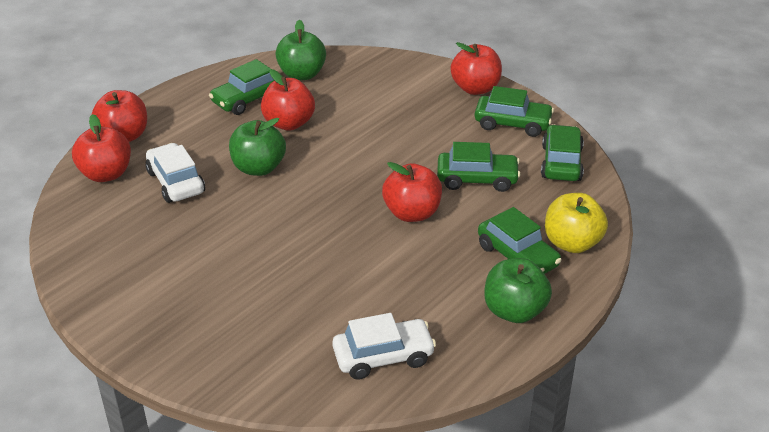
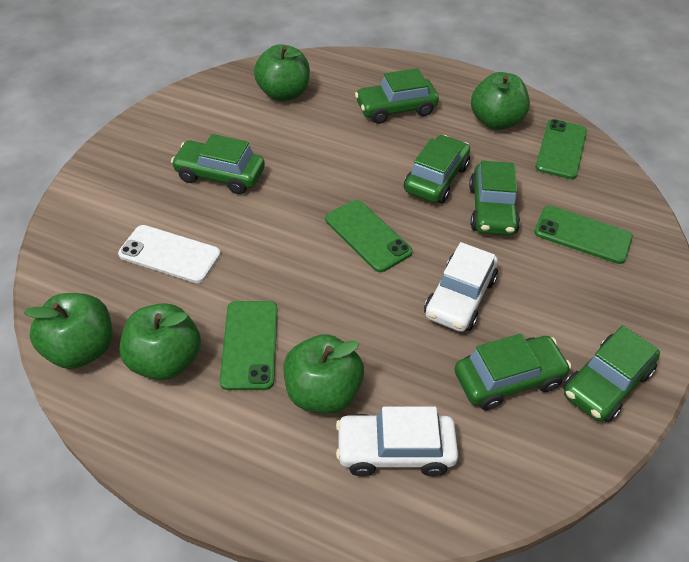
green apple: 3 -> 5
green car: 5 -> 6
green phone: 0 -> 4
red apple: 5 -> 0
white phone: 0 -> 1
yellow apple: 1 -> 0

